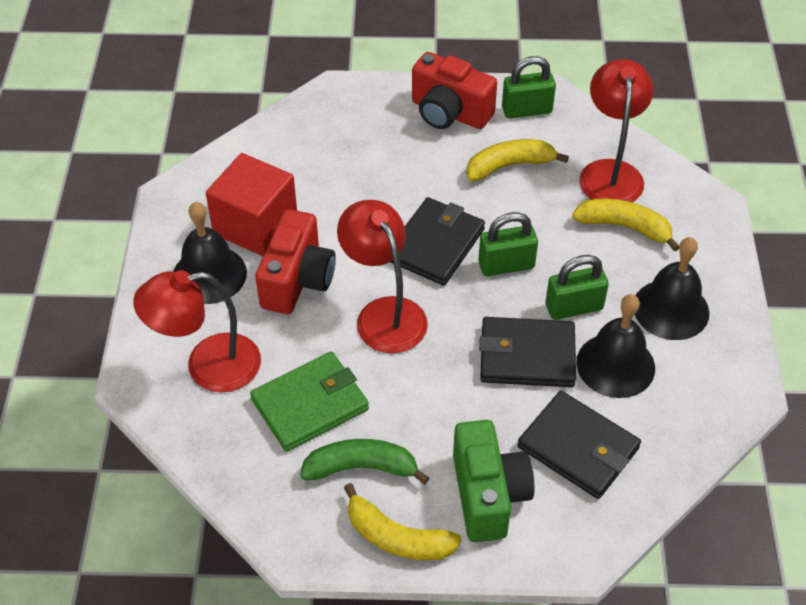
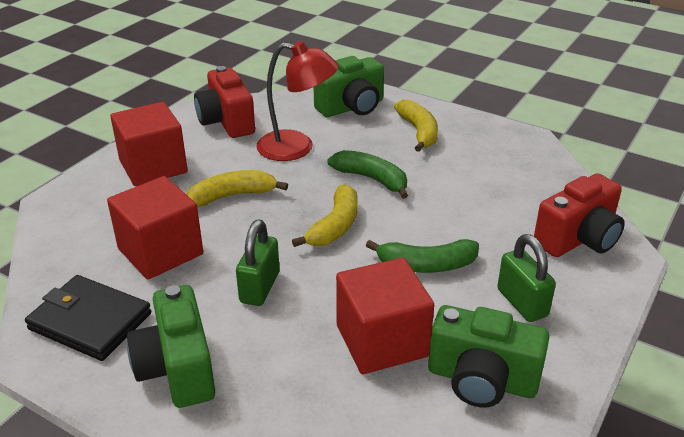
black bell: 3 -> 0
black wallet: 3 -> 1
green banana: 1 -> 2
green camera: 1 -> 3
green padlock: 3 -> 2
green wallet: 1 -> 0
red cube: 1 -> 3
red lamp: 3 -> 1

